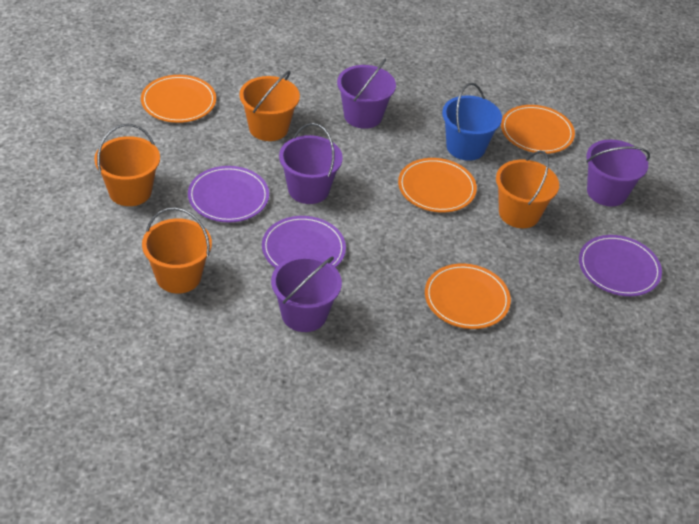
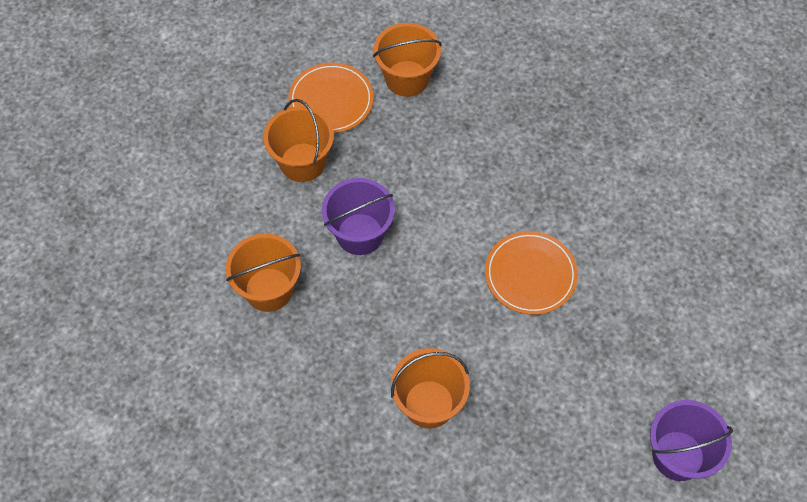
blue bucket: 1 -> 0
orange plate: 4 -> 2
purple bucket: 4 -> 2
purple plate: 3 -> 0

